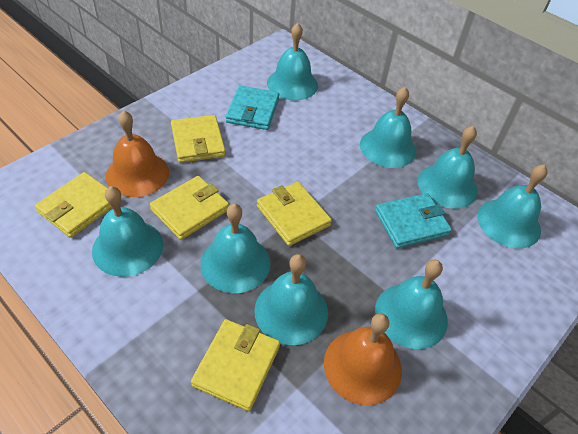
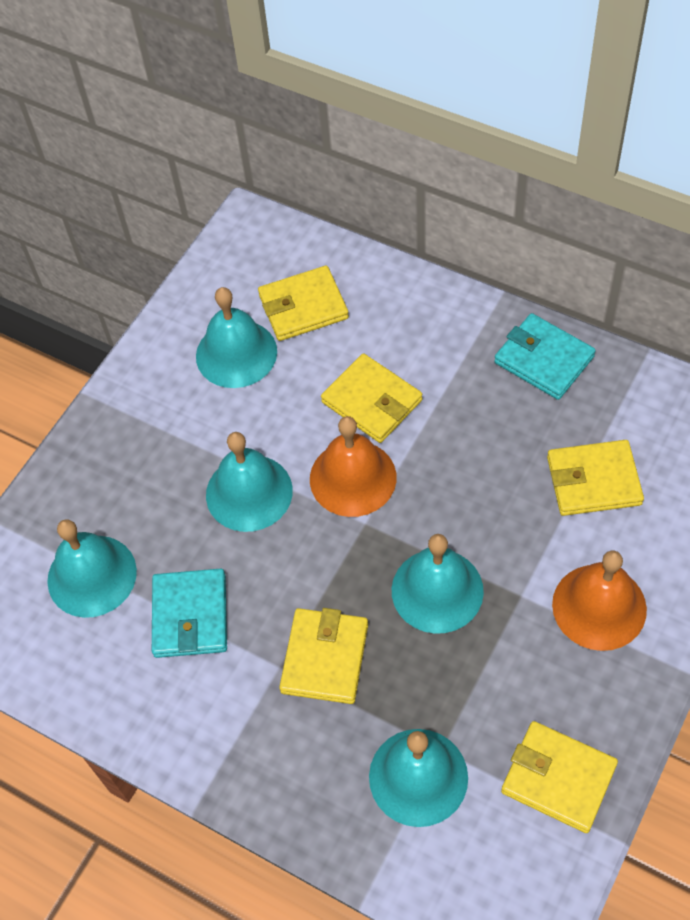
turquoise bell: 8 -> 5

